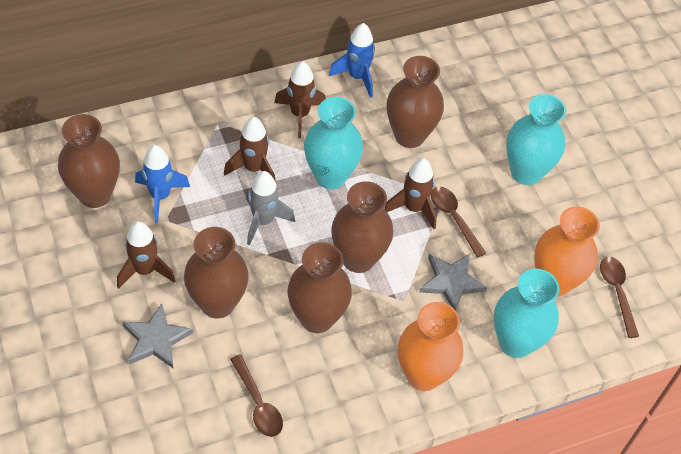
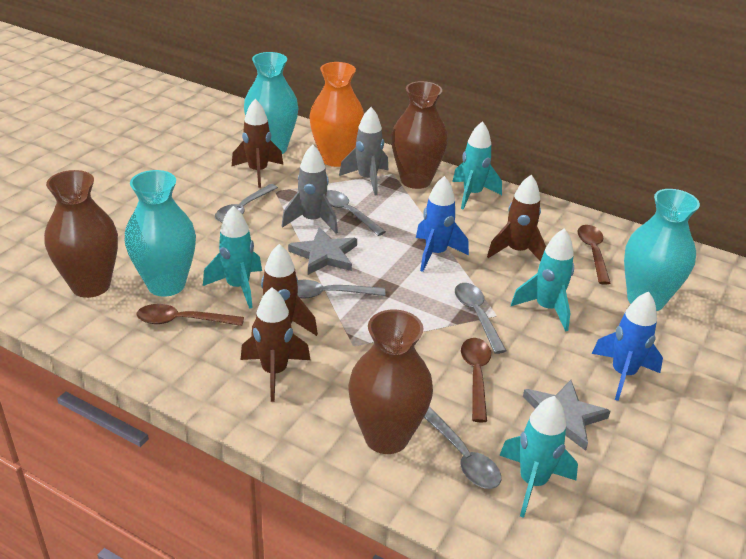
brown vase: 5 -> 3
grey rocket: 1 -> 2
grey spoon: 0 -> 5
orange vase: 2 -> 1
turquoise rocket: 0 -> 4

